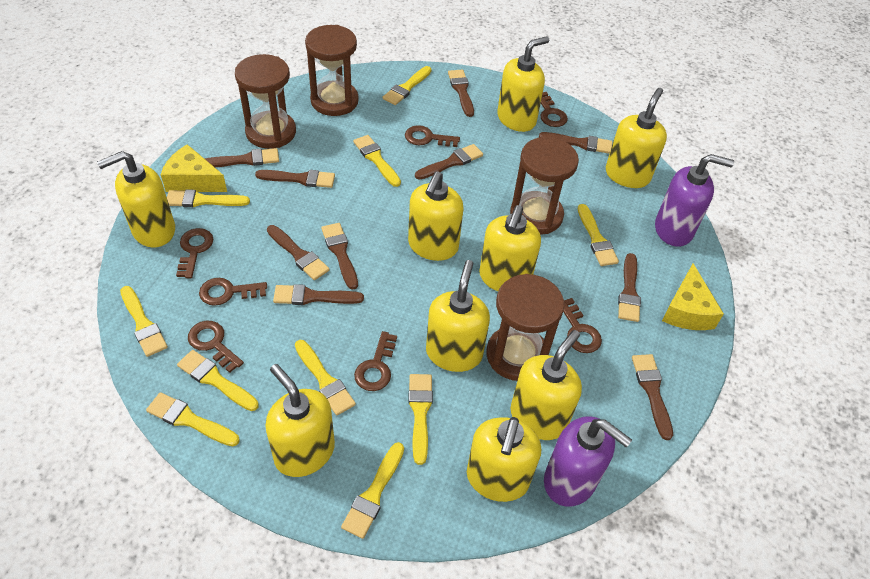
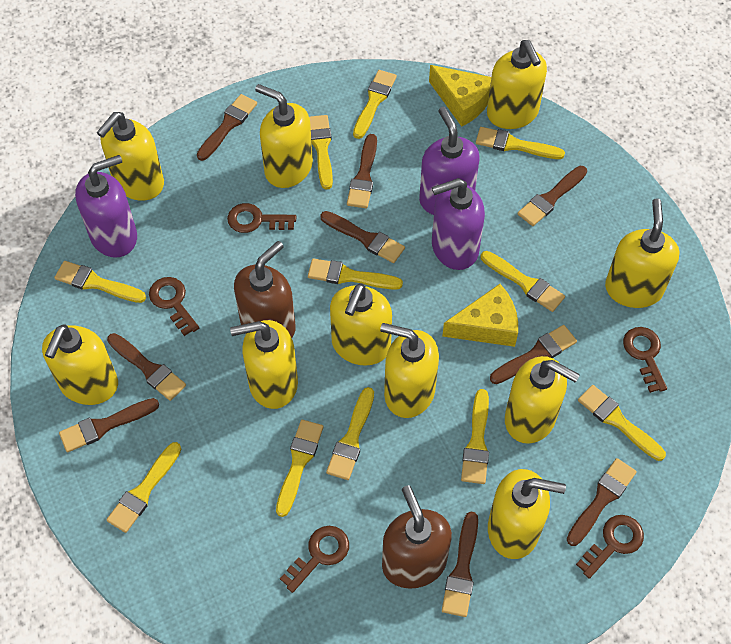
brown brush: 10 -> 9
brown hourglass: 4 -> 0
brown key: 7 -> 5
brown soap dispenser: 0 -> 2
purple soap dispenser: 2 -> 3
yellow brush: 10 -> 11
yellow soap dispenser: 9 -> 10

